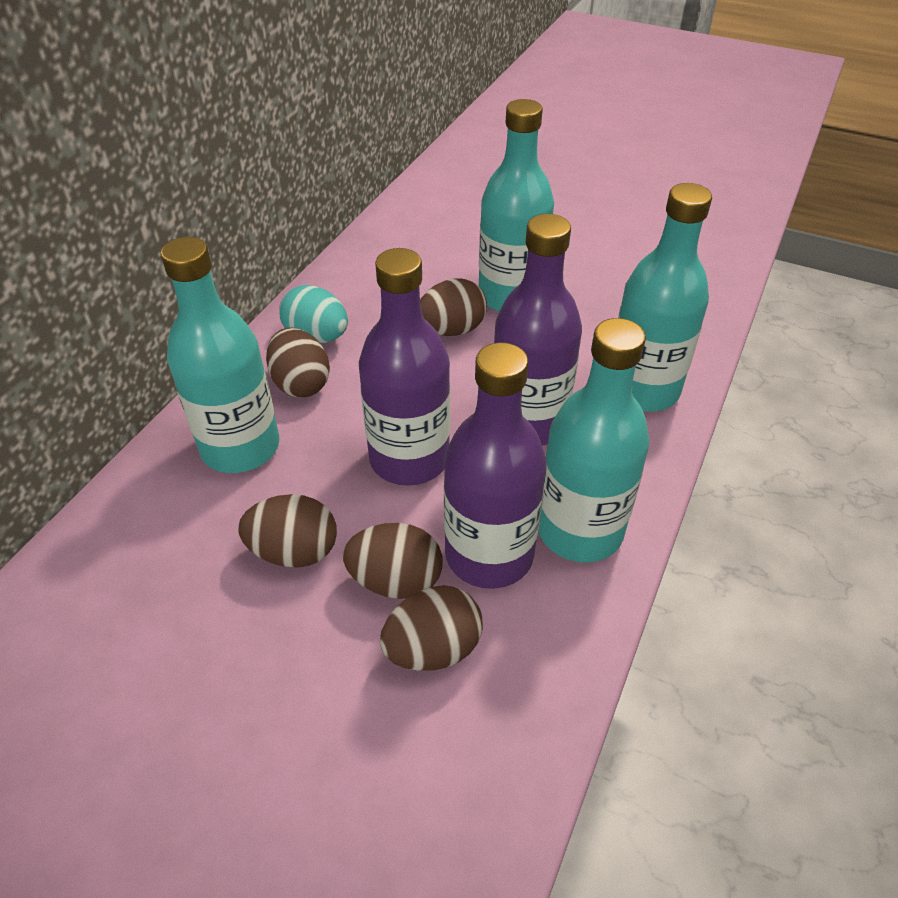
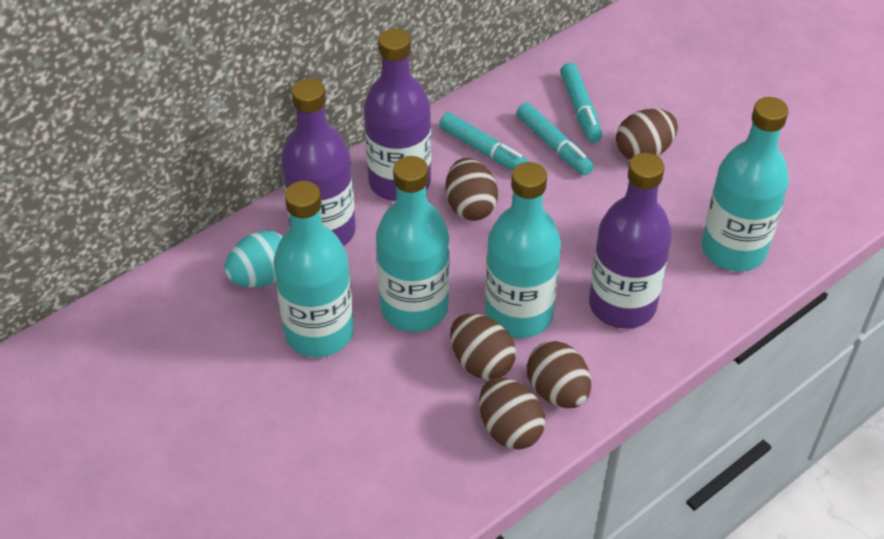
turquoise marker: 0 -> 3

